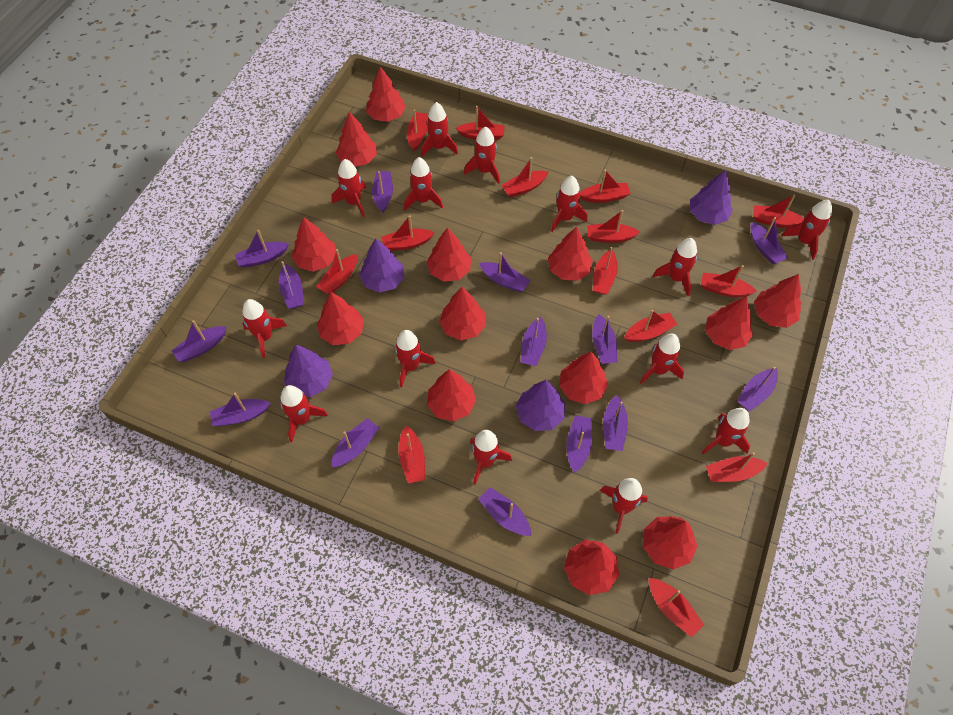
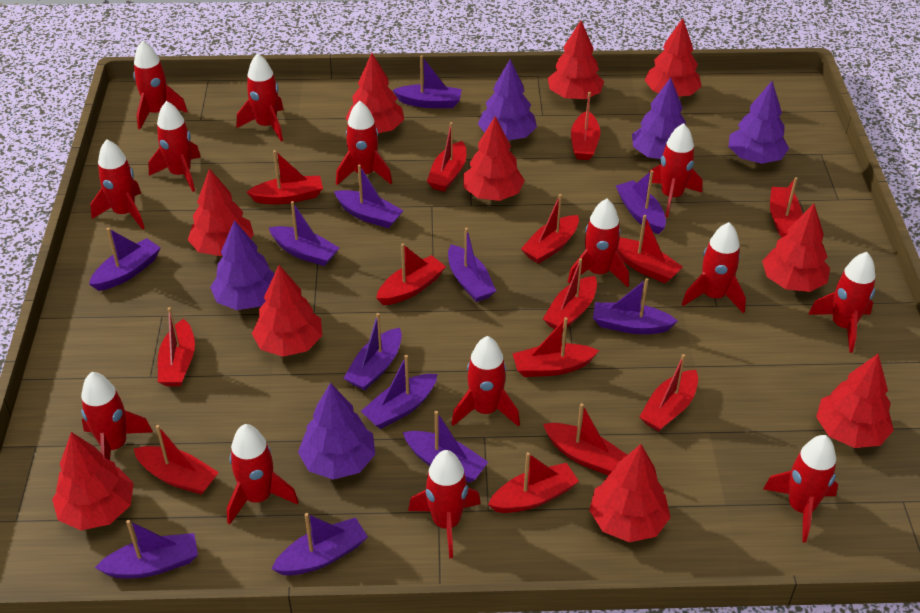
purple boat: 14 -> 12
purple tree: 4 -> 5
red tree: 13 -> 10

